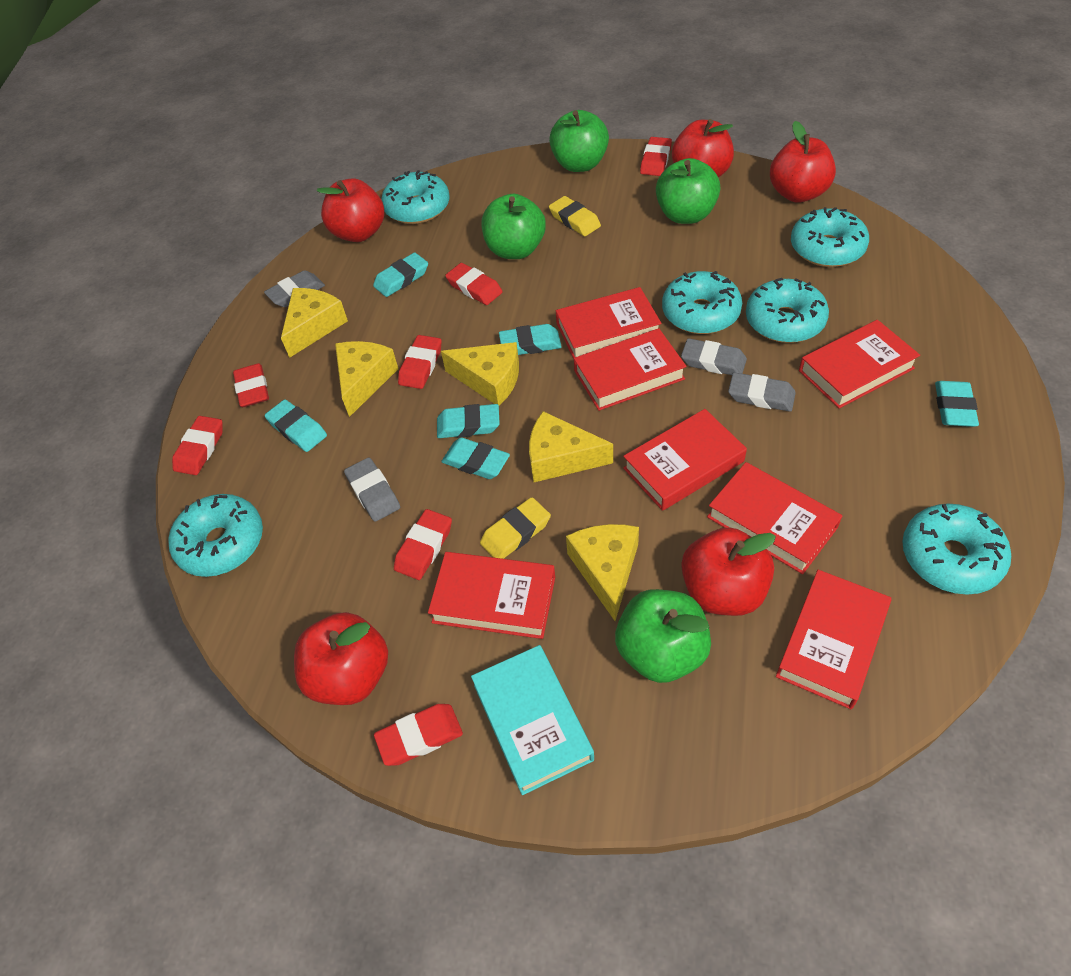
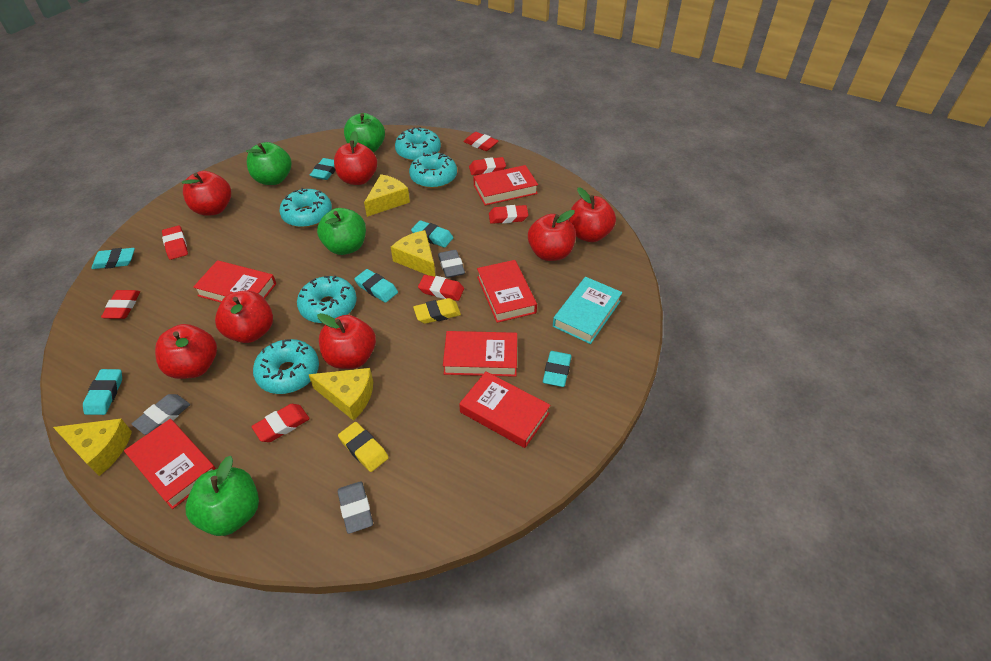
grey eraser: 4 -> 3
red apple: 5 -> 7
red book: 7 -> 6
turquoise donut: 6 -> 5
yellow cheese: 5 -> 4

